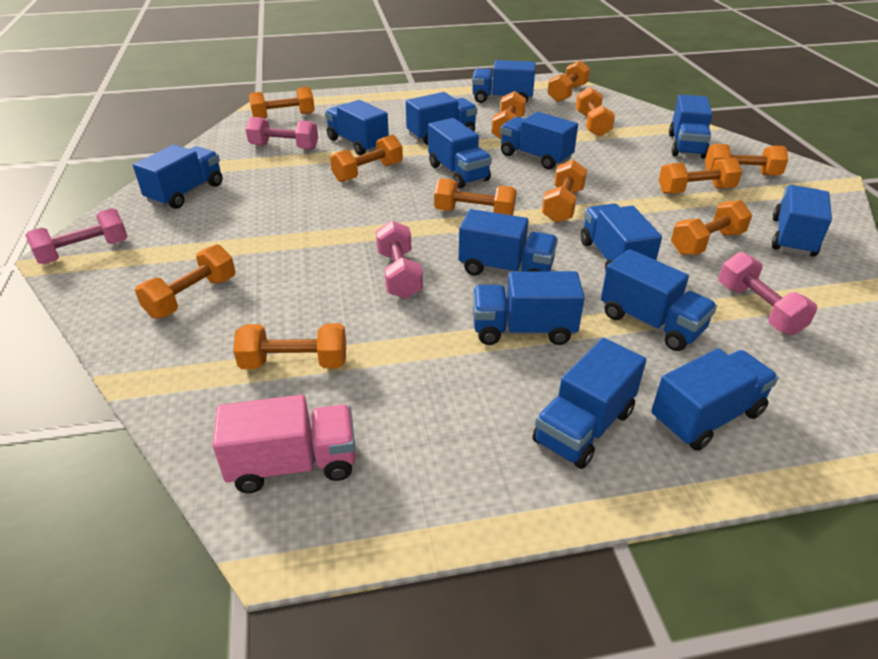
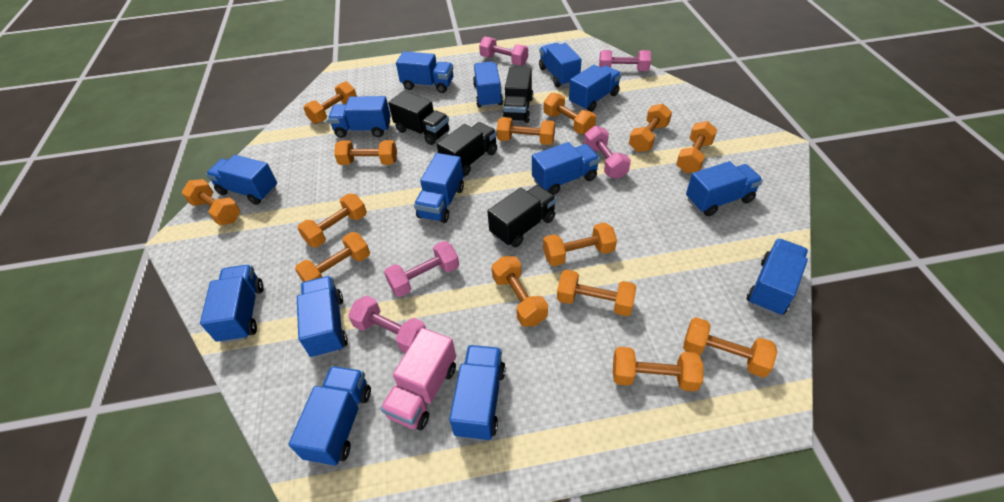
black truck: 0 -> 4
orange dumbbell: 12 -> 14
pink dumbbell: 4 -> 5

